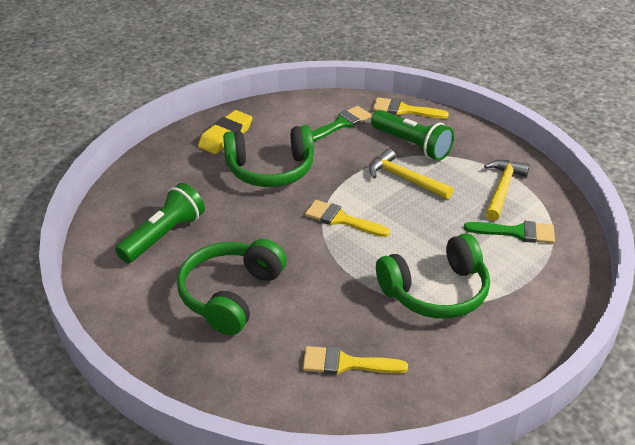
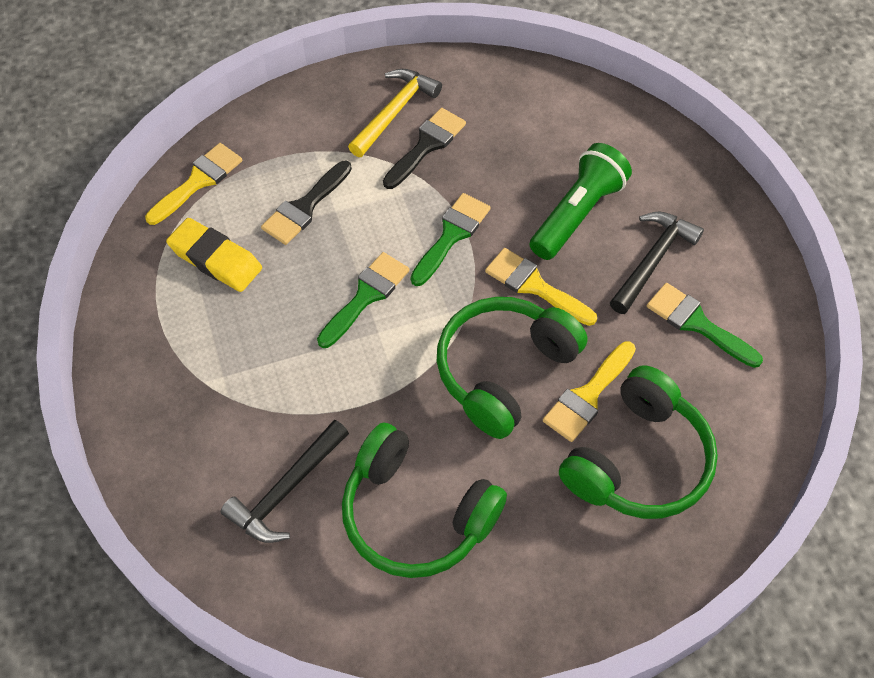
black brush: 0 -> 2
black hammer: 0 -> 2
green brush: 2 -> 3
green flashlight: 2 -> 1
yellow hammer: 2 -> 1

